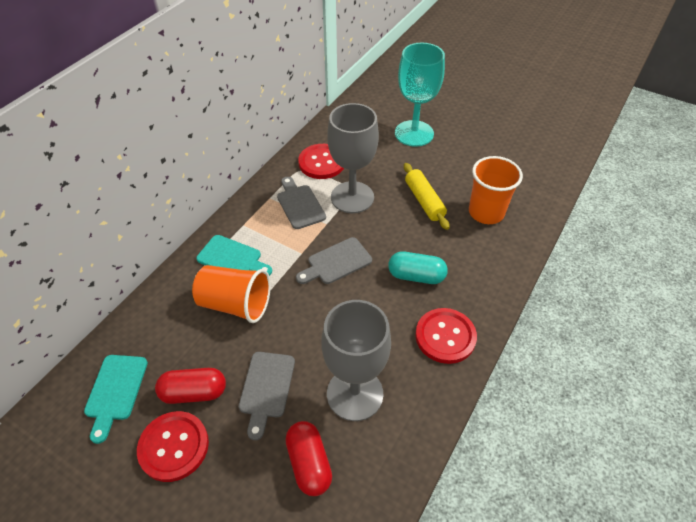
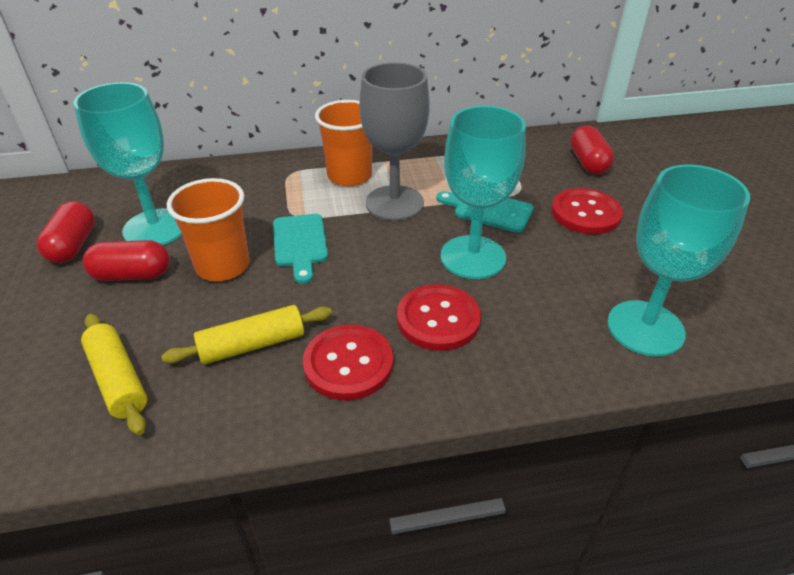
grey cutting board: 3 -> 0
grey goblet: 2 -> 1
red capsule: 2 -> 3
turquoise capsule: 1 -> 0
turquoise goblet: 1 -> 3
yellow rolling pin: 1 -> 2

